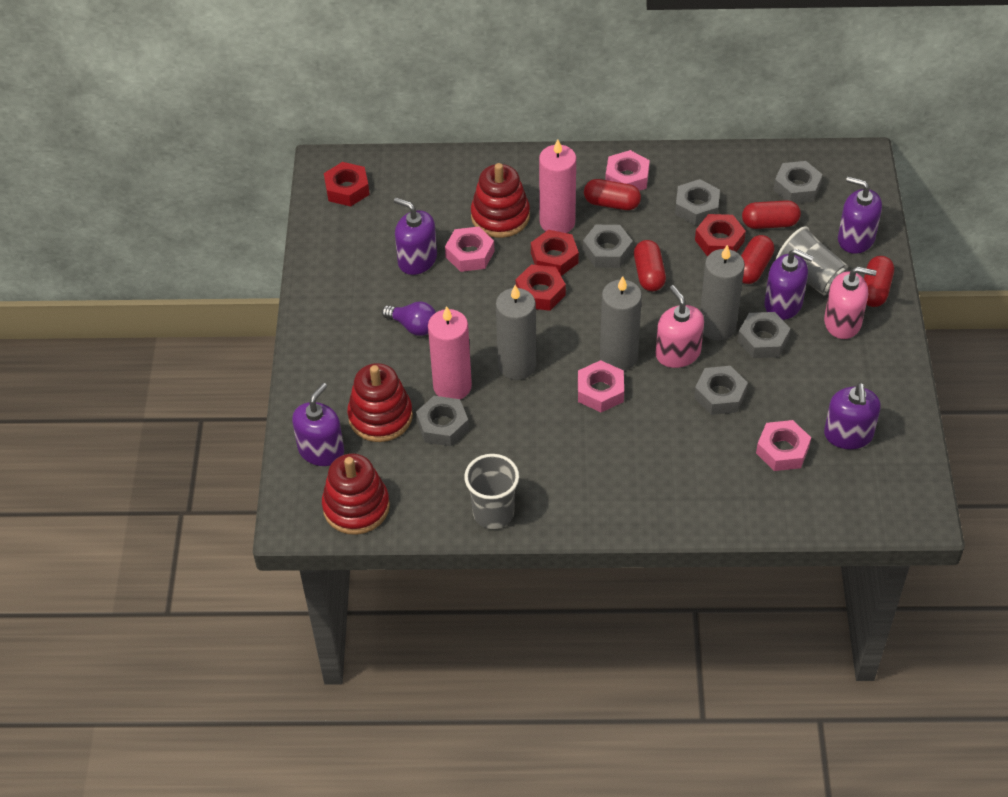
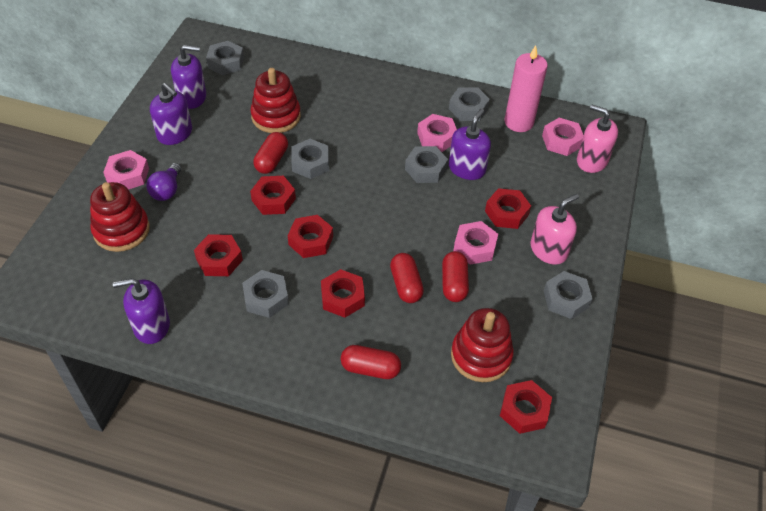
grey candle: 3 -> 0
grey cup: 2 -> 0
pink candle: 2 -> 1
purple soap dispenser: 5 -> 4
red capsule: 5 -> 4
red nut: 4 -> 6

